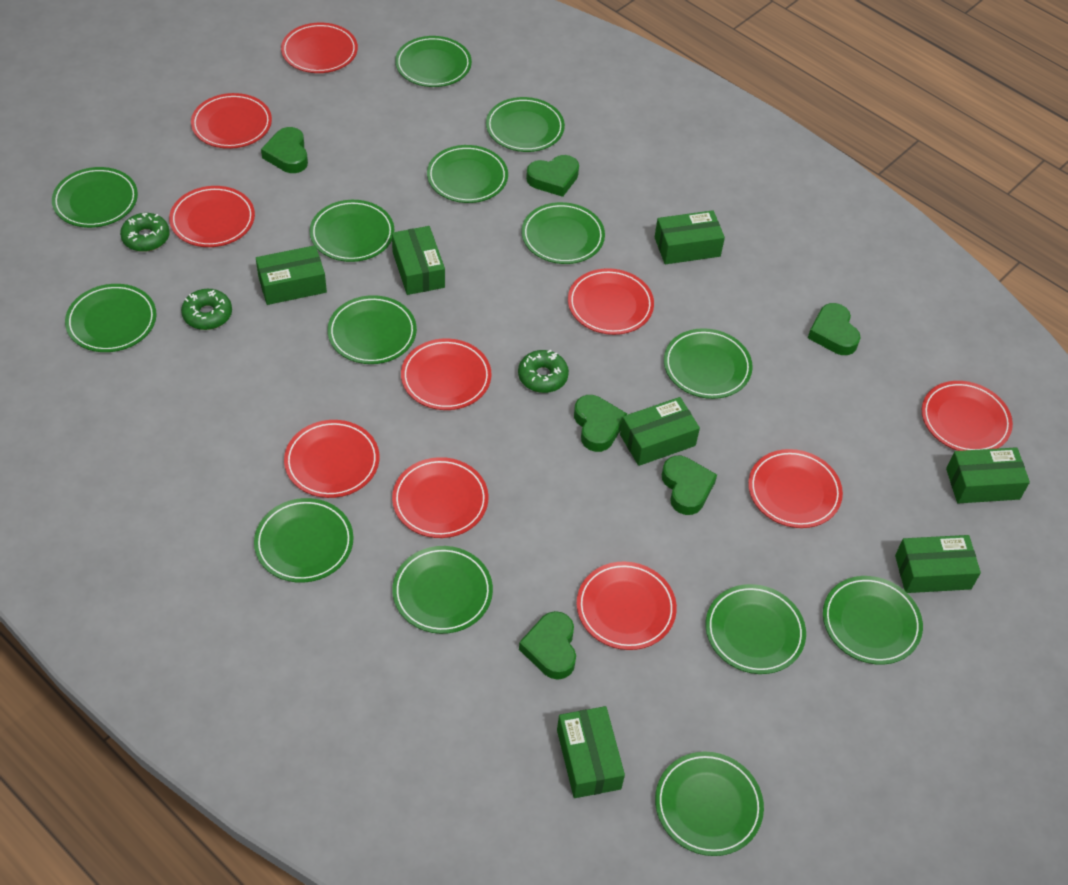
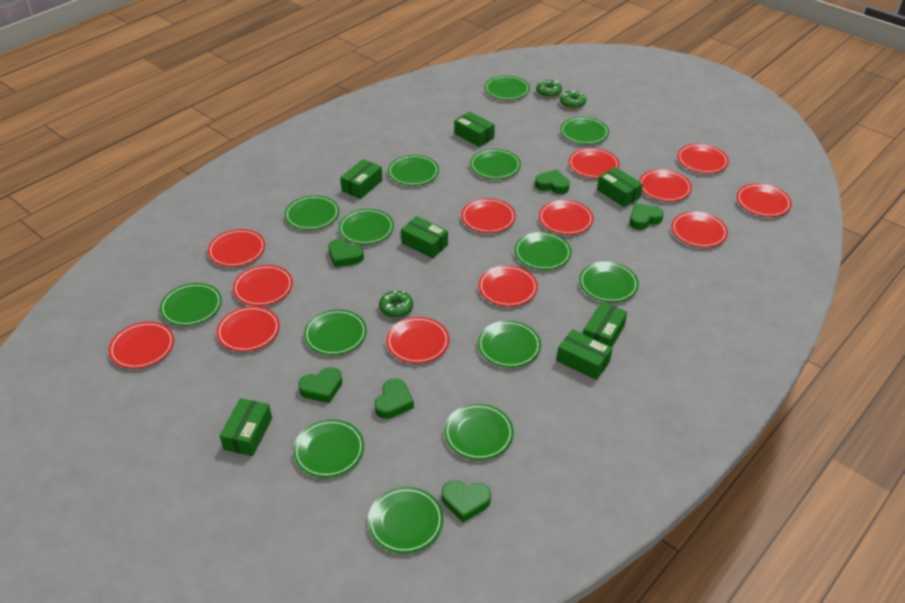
red plate: 10 -> 13

